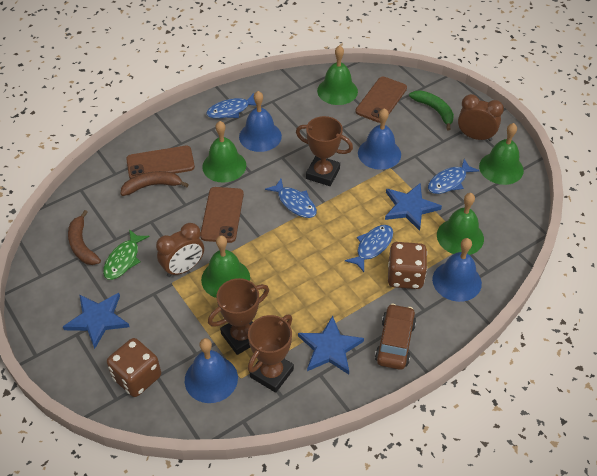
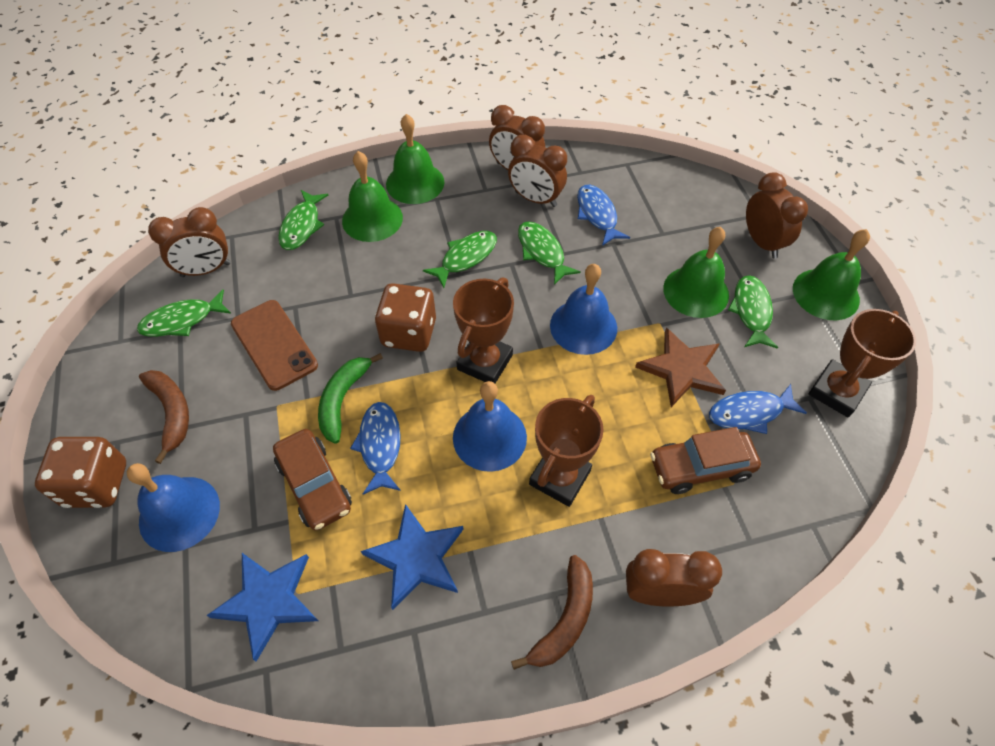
blue bell: 4 -> 3
blue fish: 4 -> 3
blue star: 3 -> 2
brown car: 1 -> 2
brown clock: 2 -> 5
brown phone: 3 -> 1
brown star: 0 -> 1
green bell: 5 -> 4
green fish: 1 -> 5

